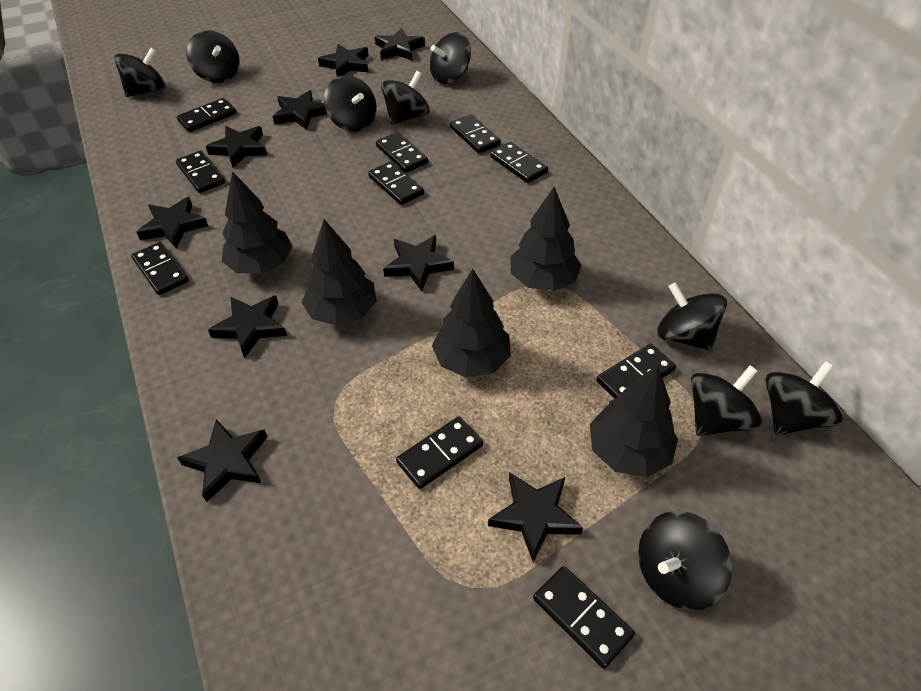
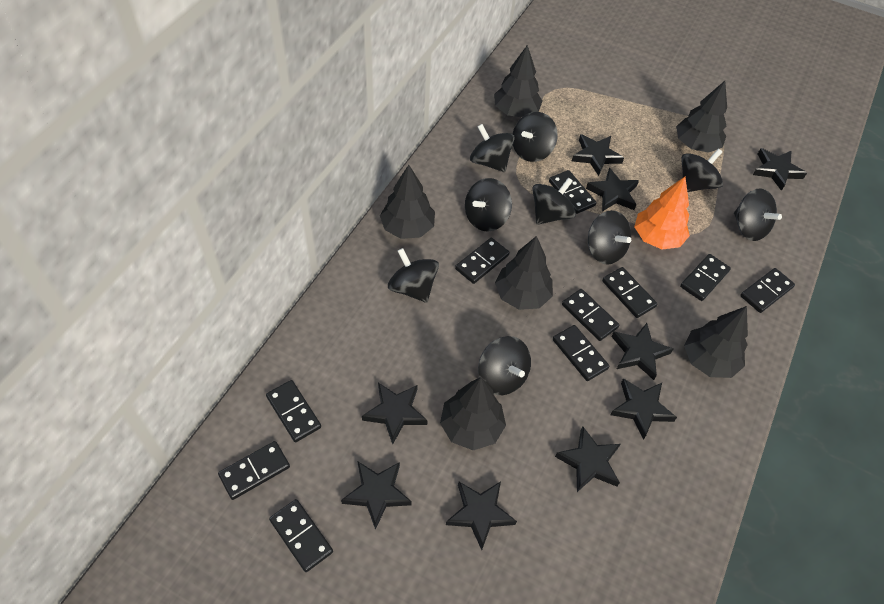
black tree: 5 -> 6
orange tree: 0 -> 1

